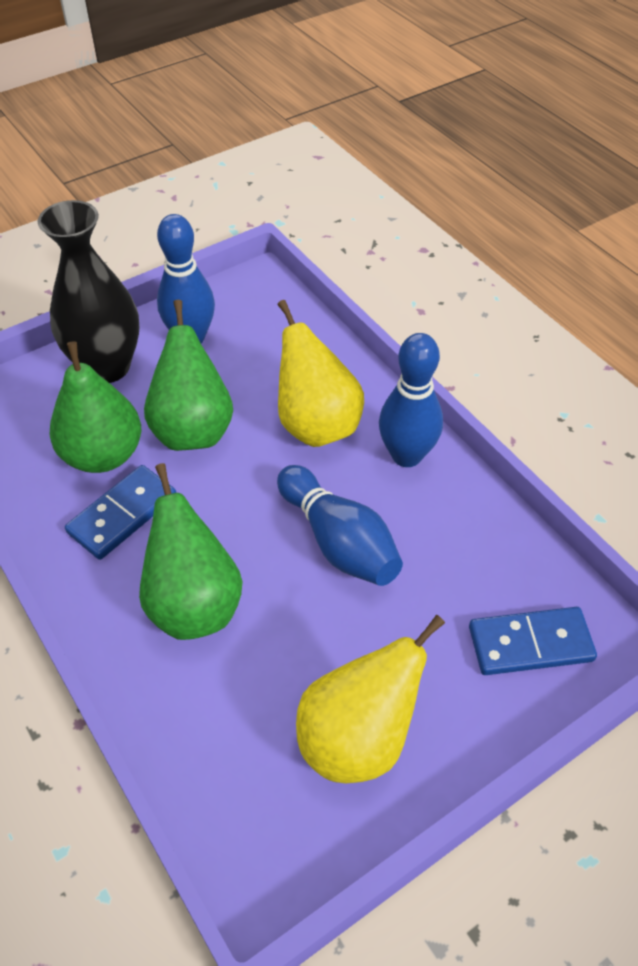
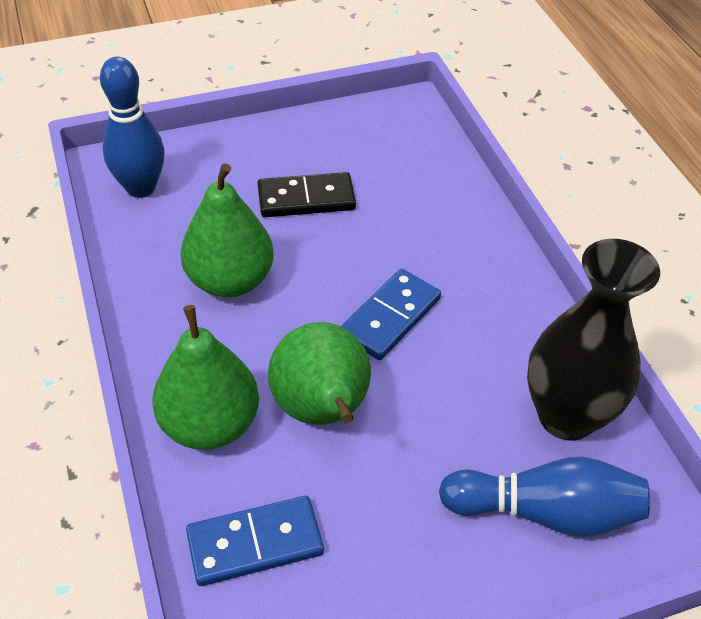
black domino: 0 -> 1
blue bowling pin: 3 -> 2
yellow pear: 2 -> 0

